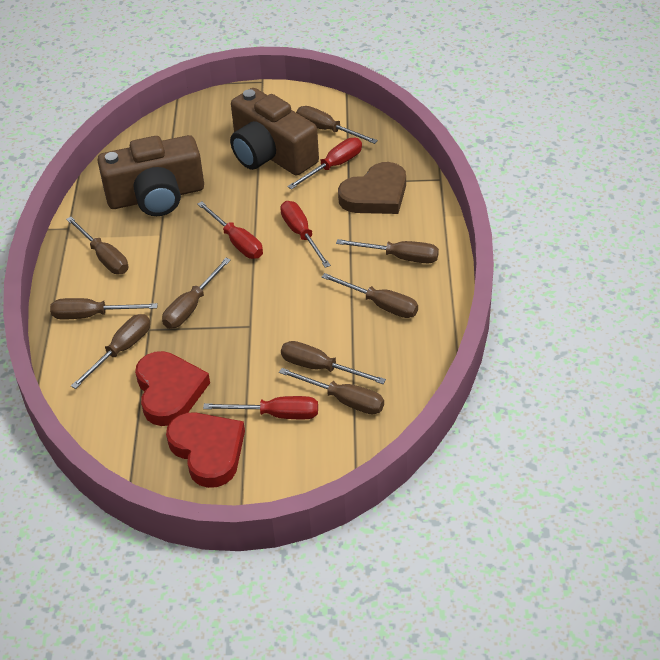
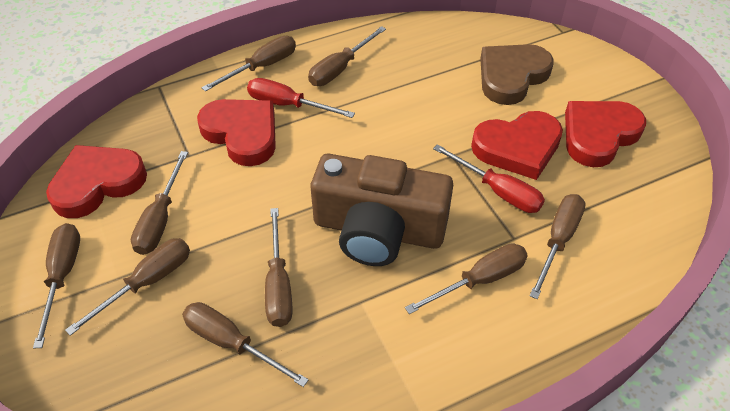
brown camera: 2 -> 1
red heart: 2 -> 4
red screwdriver: 4 -> 2

